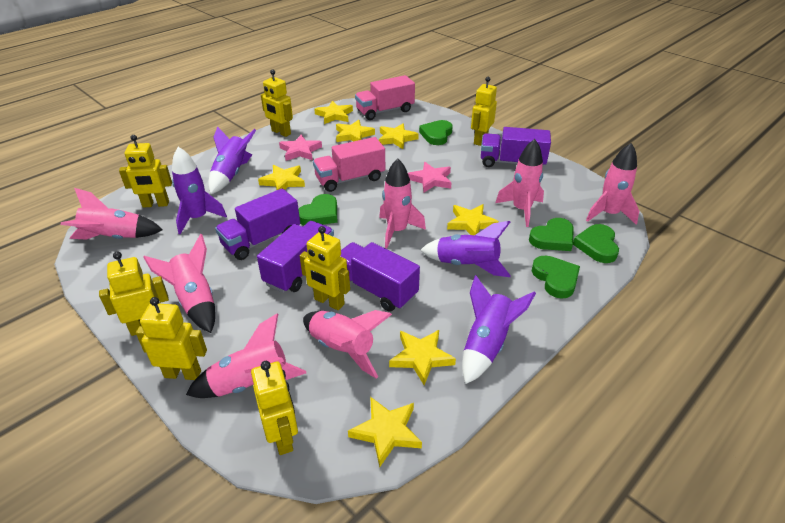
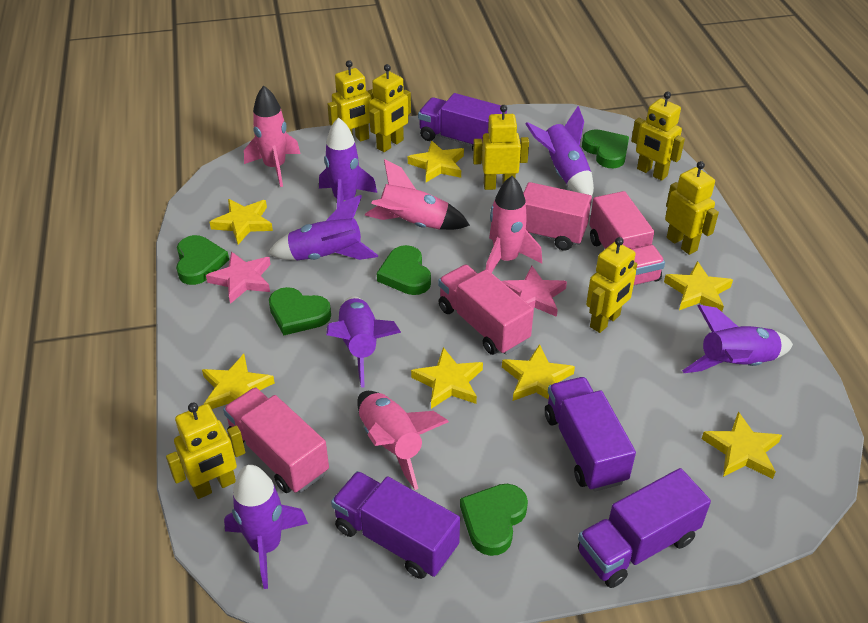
pink rocket: 7 -> 4
pink truck: 2 -> 4
purple rocket: 4 -> 6

